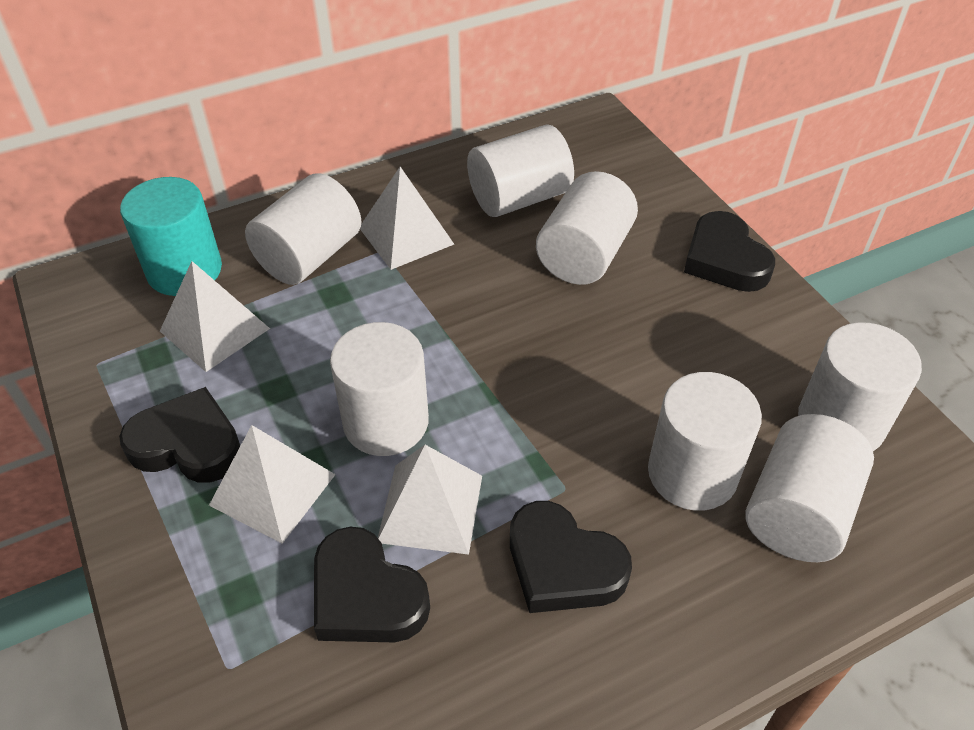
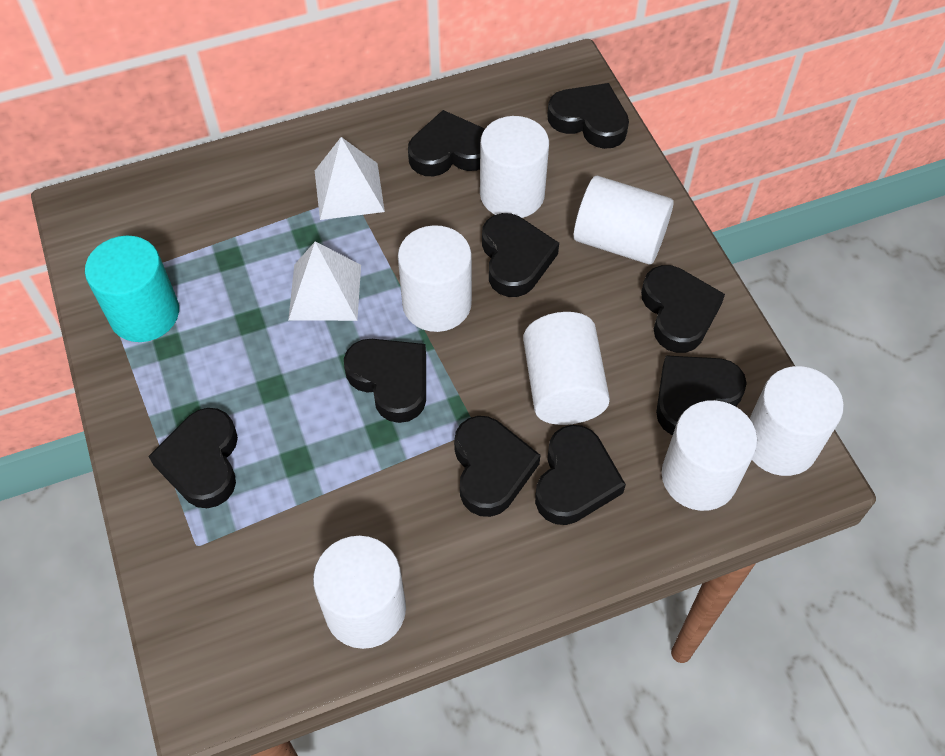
black heart: 4 -> 9
white pyramid: 4 -> 2

